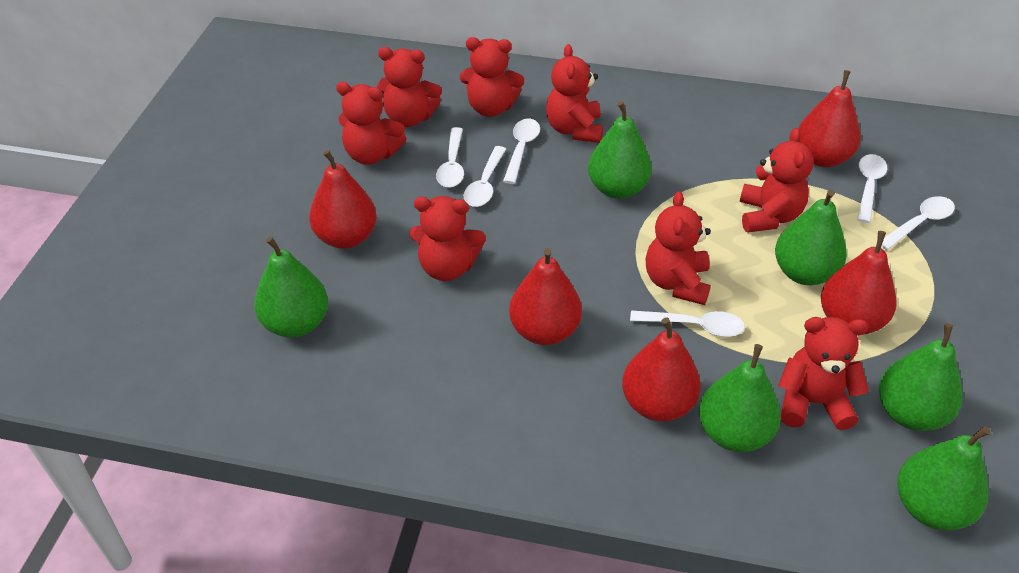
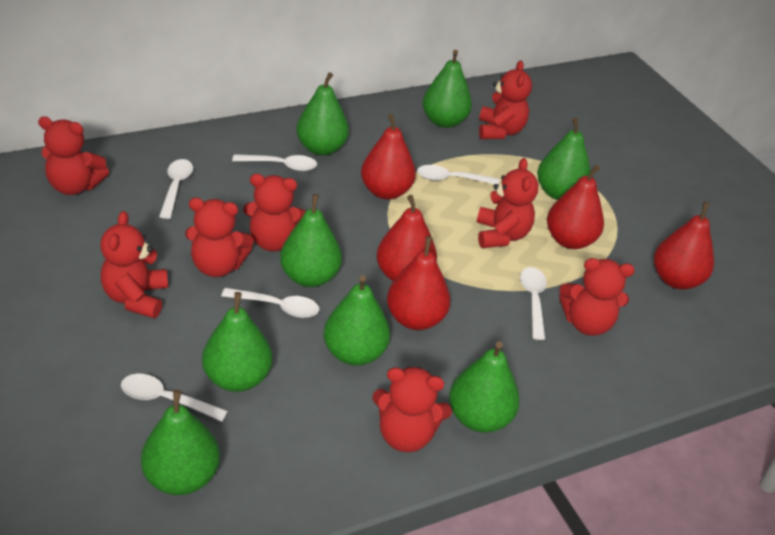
green pear: 6 -> 8

